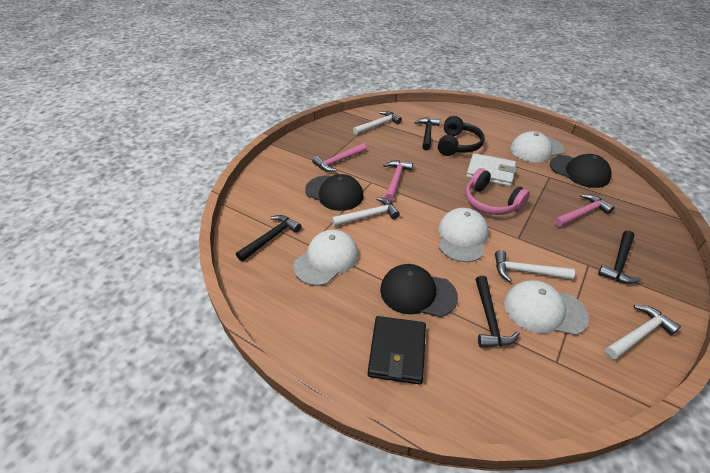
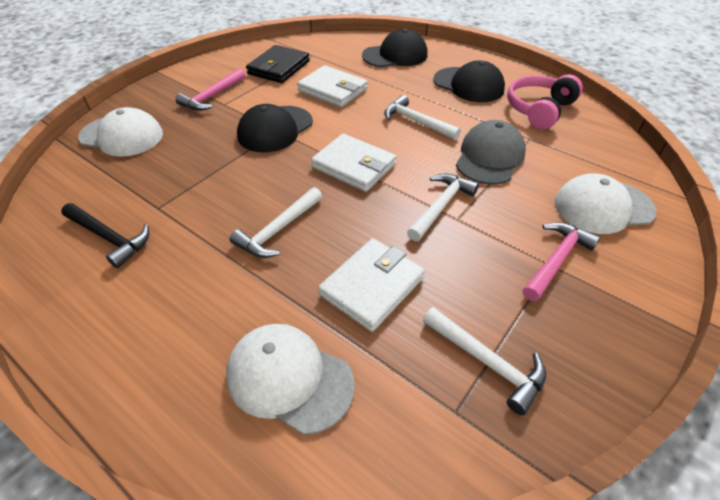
black hammer: 4 -> 1
black headphones: 1 -> 0
grey cap: 0 -> 1
pink hammer: 3 -> 2
white cap: 4 -> 3
white wallet: 1 -> 3

